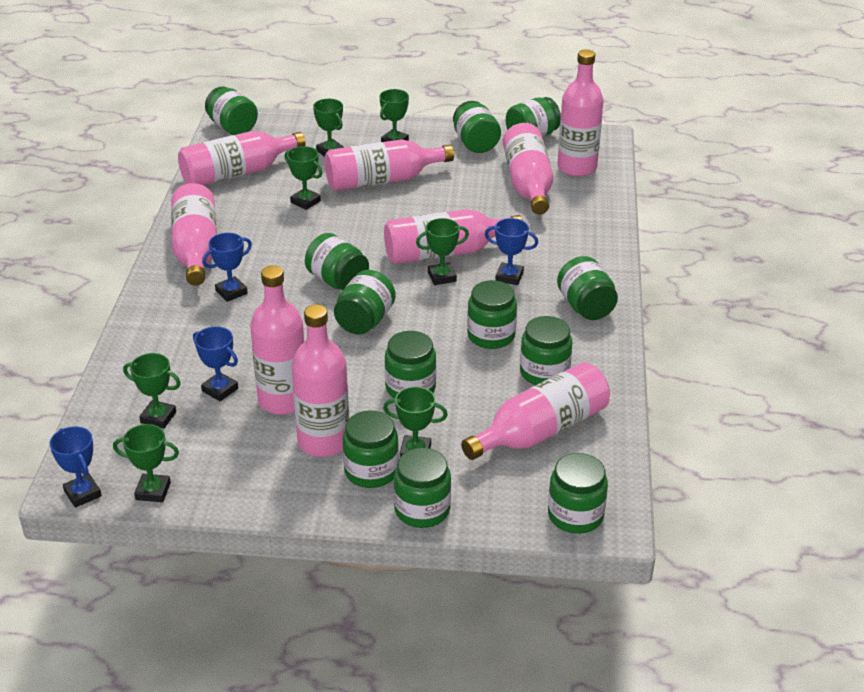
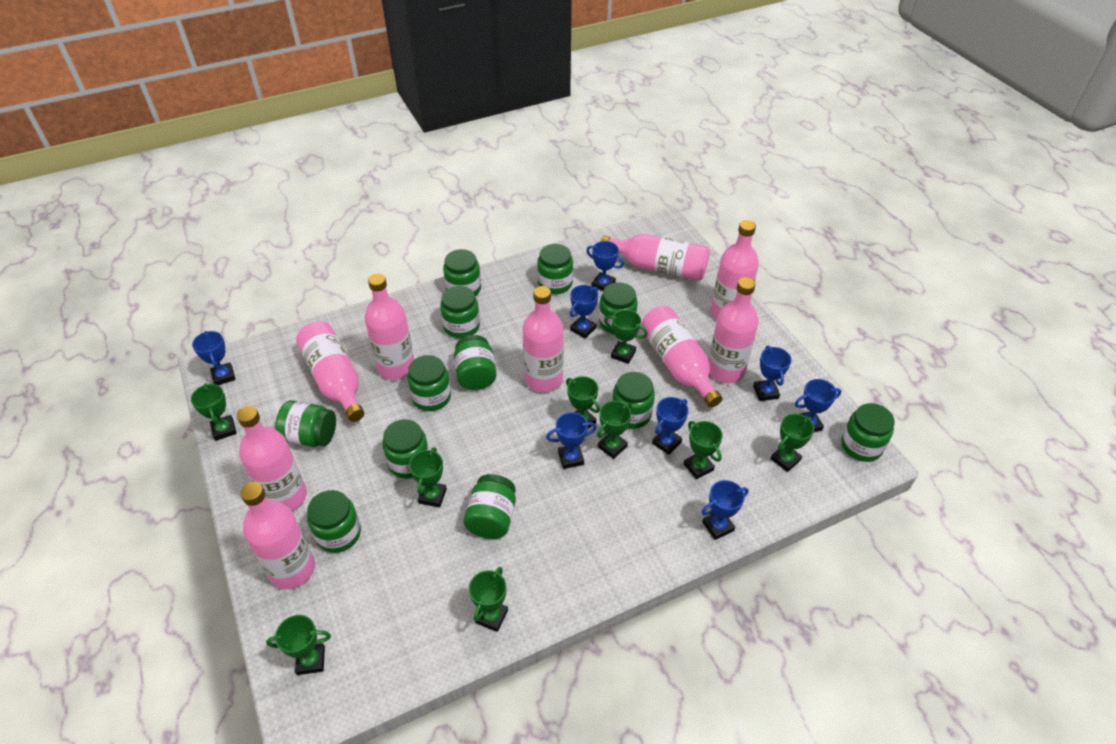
blue trophy: 4 -> 8
green trophy: 7 -> 9

